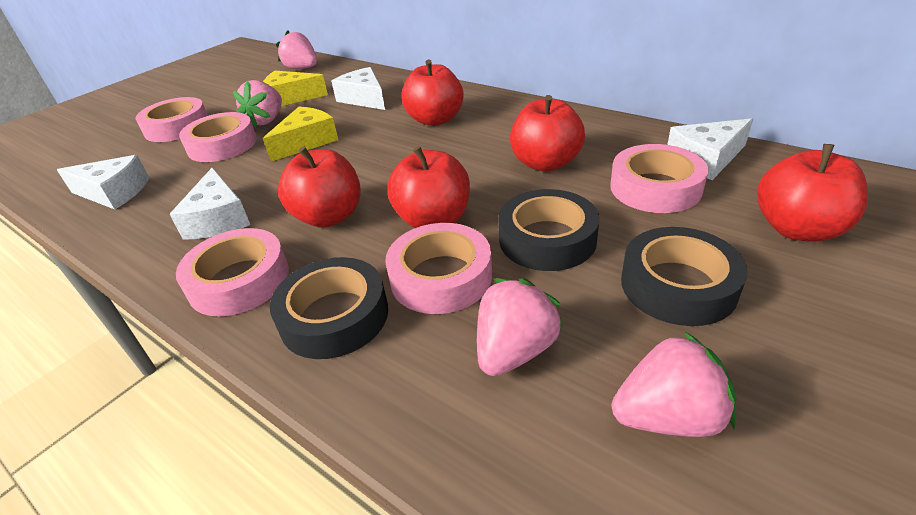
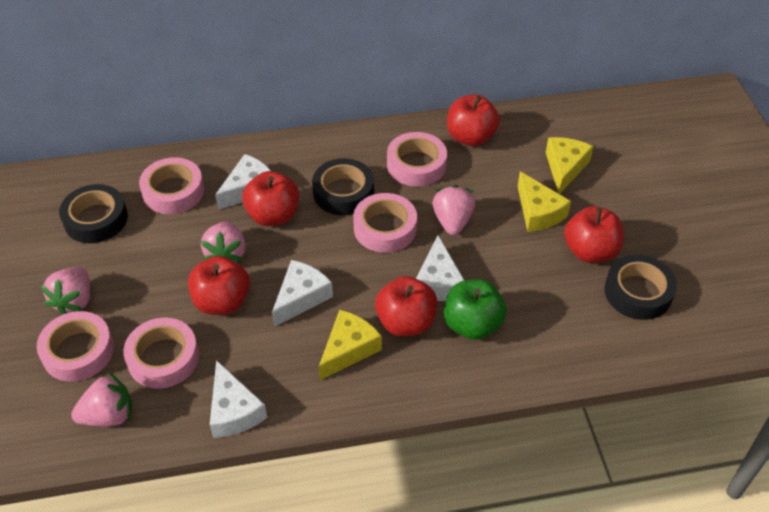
green apple: 0 -> 1
yellow cheese: 2 -> 3

